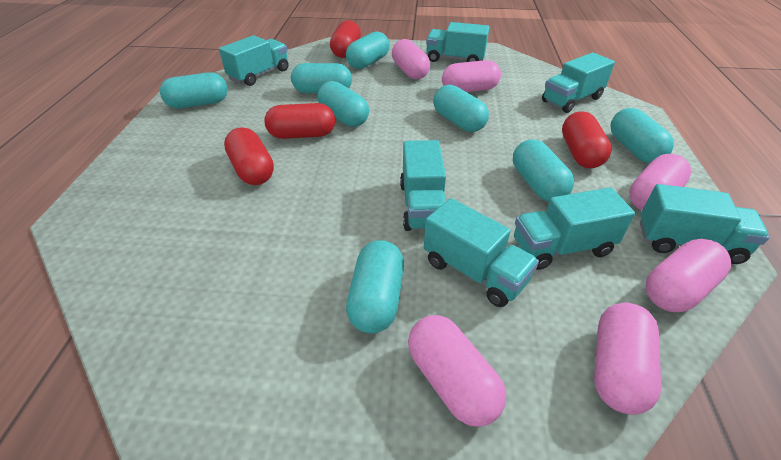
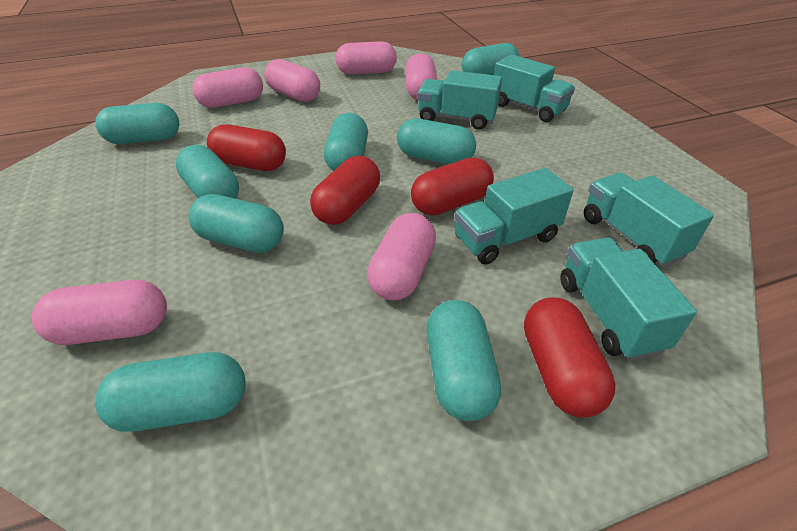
turquoise truck: 7 -> 5

